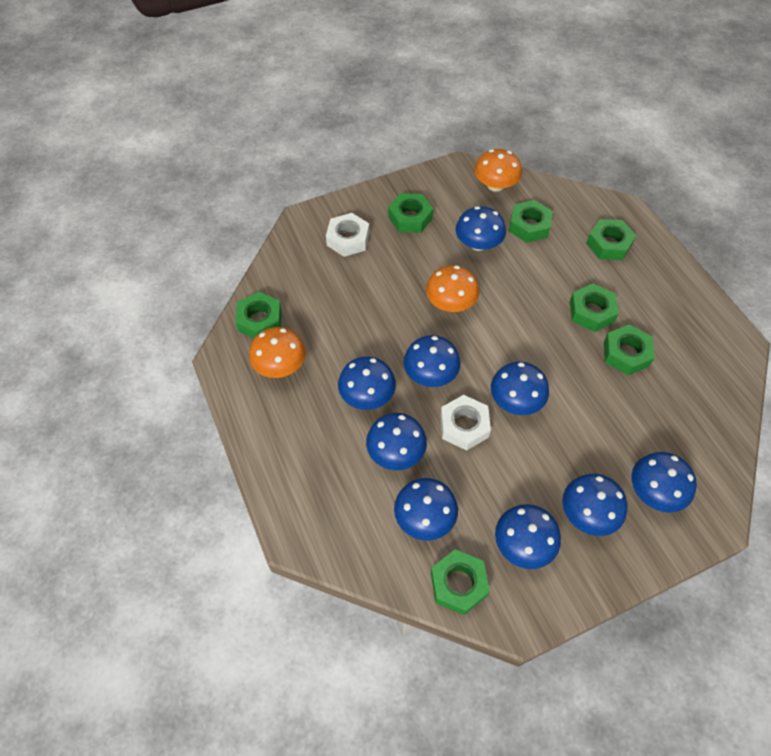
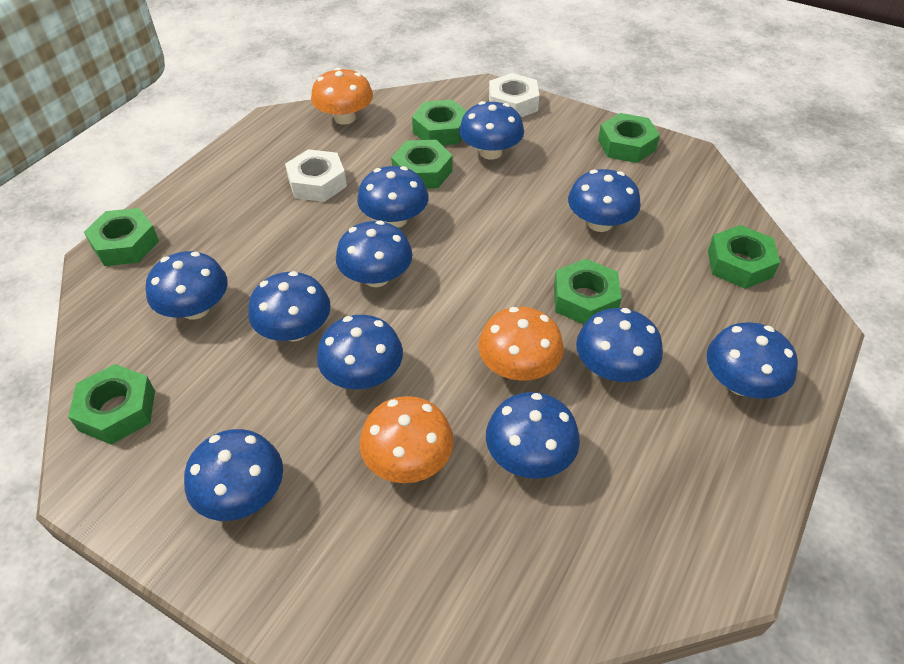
blue mushroom: 9 -> 11

